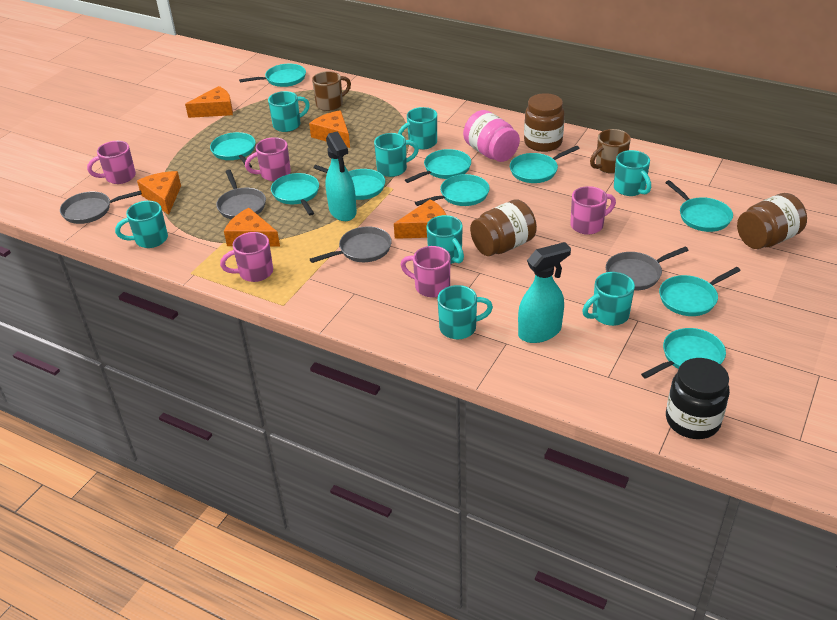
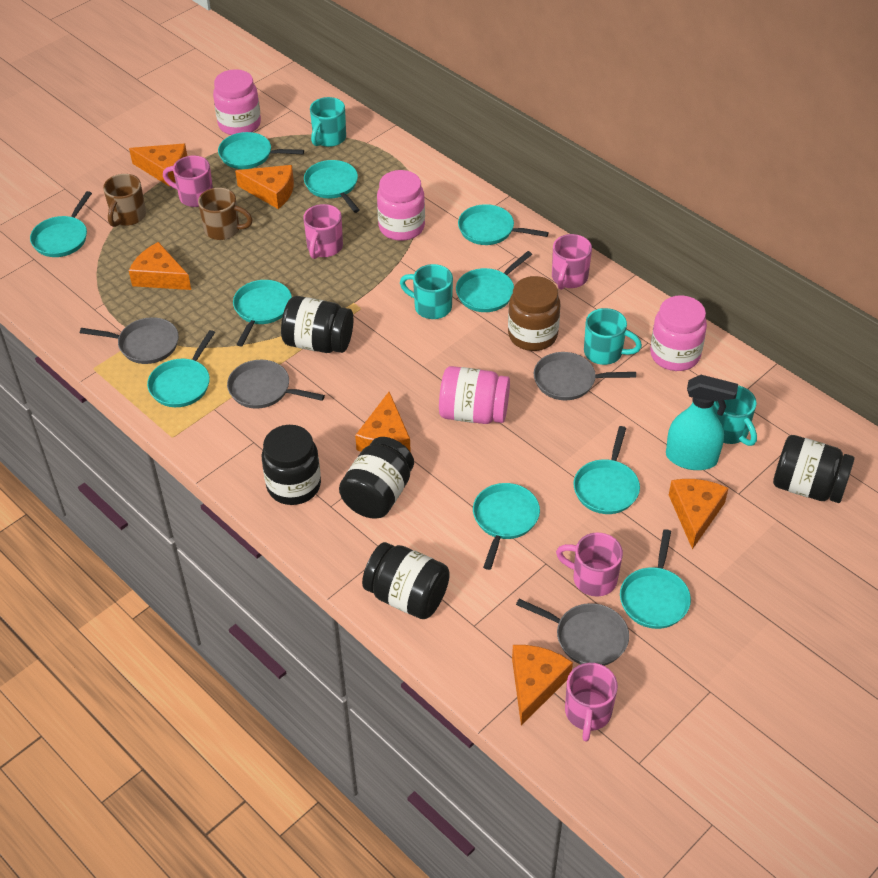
black jar: 1 -> 5
brown jar: 3 -> 1
orange cheese: 5 -> 6
pink jar: 1 -> 4
turquoise mug: 8 -> 4
turquoise spray bottle: 2 -> 1

